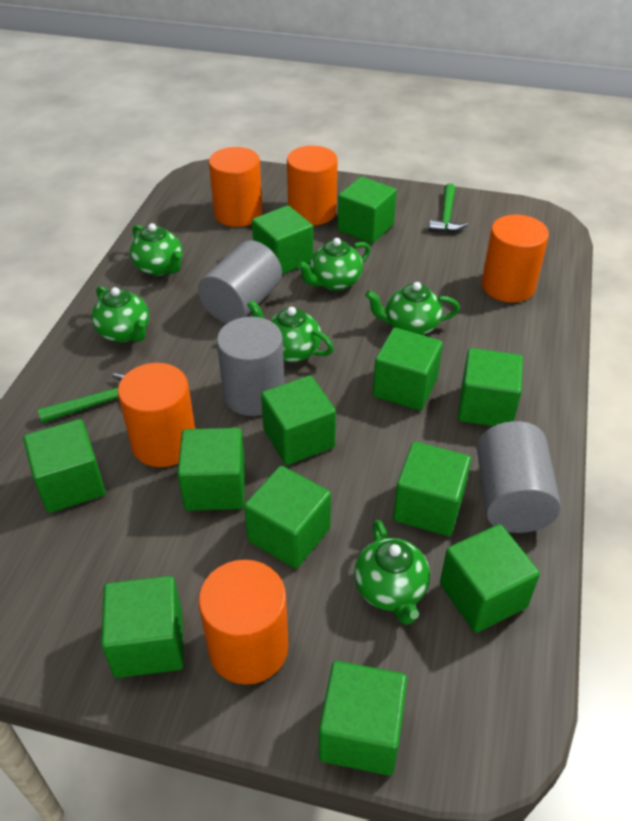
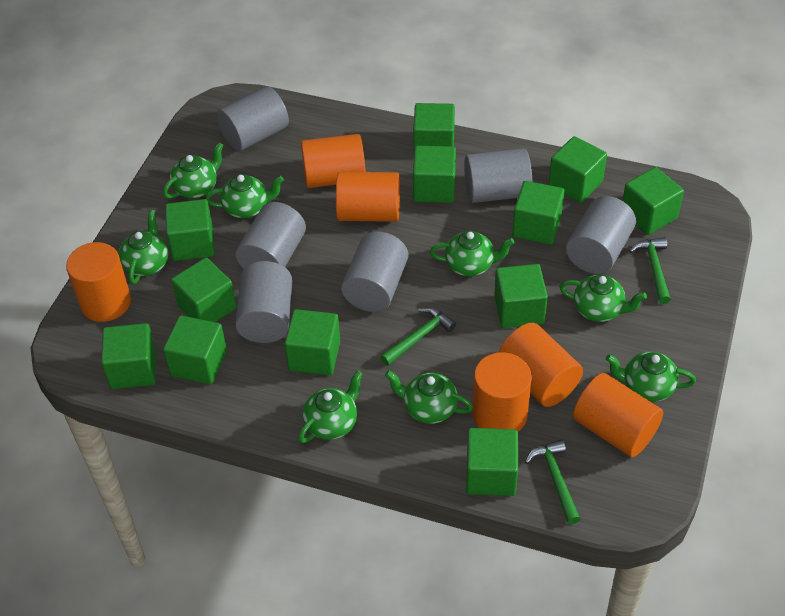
green hammer: 2 -> 3
green teapot: 6 -> 8
grey cylinder: 3 -> 6
orange cylinder: 5 -> 6

